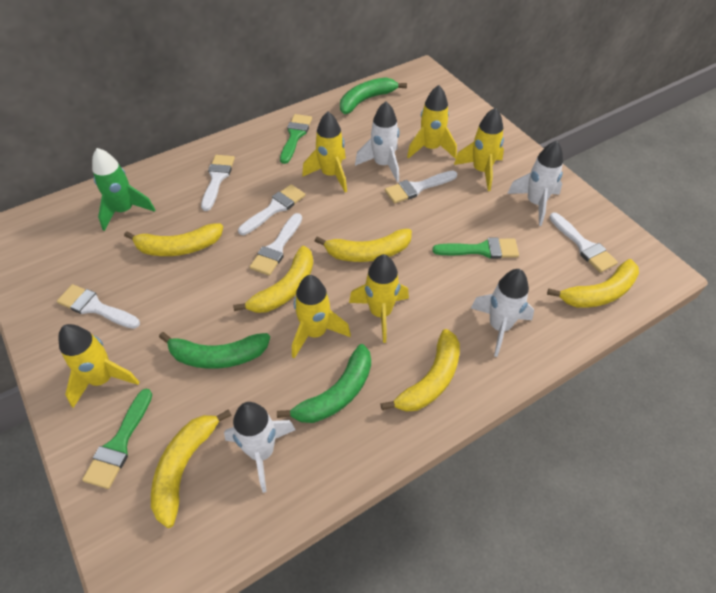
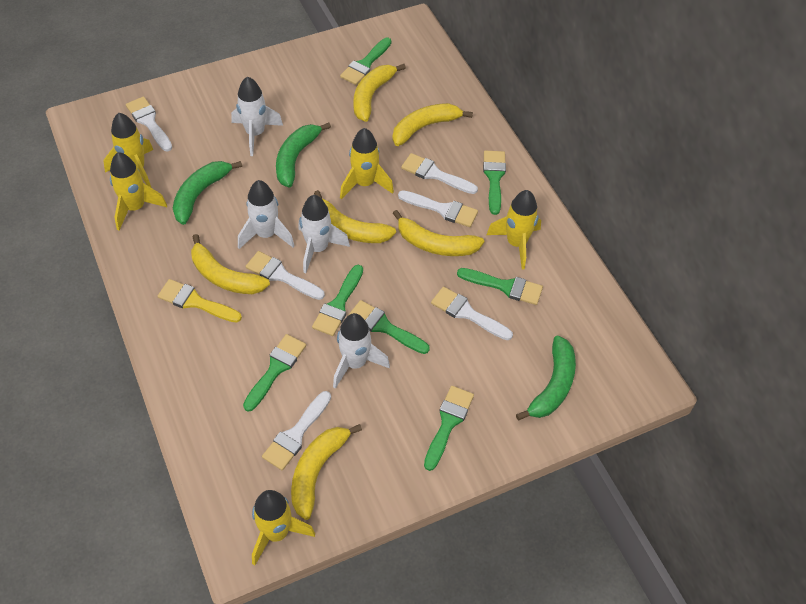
green brush: 3 -> 7
green rocket: 1 -> 0
yellow brush: 0 -> 1
yellow rocket: 6 -> 5

